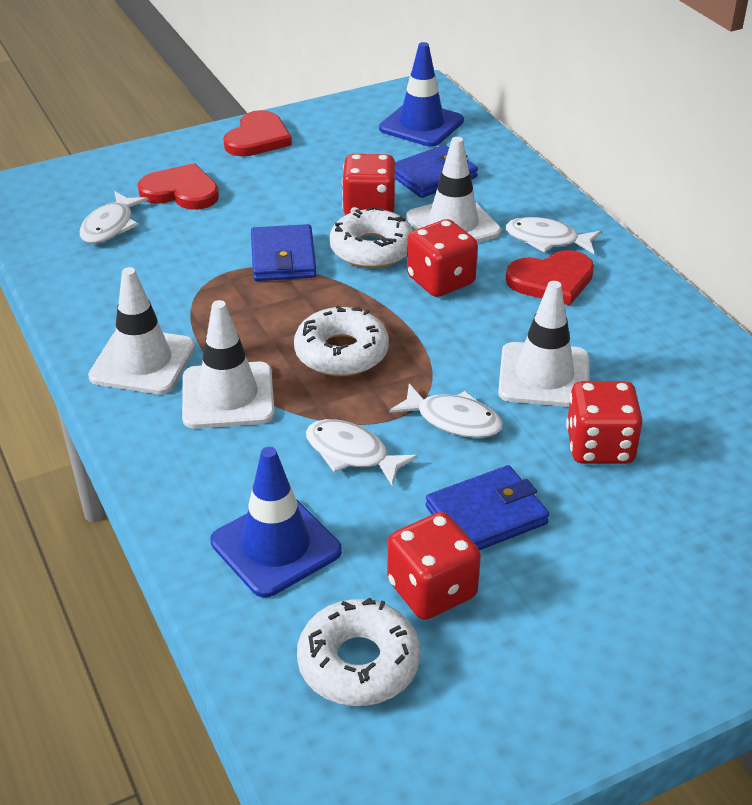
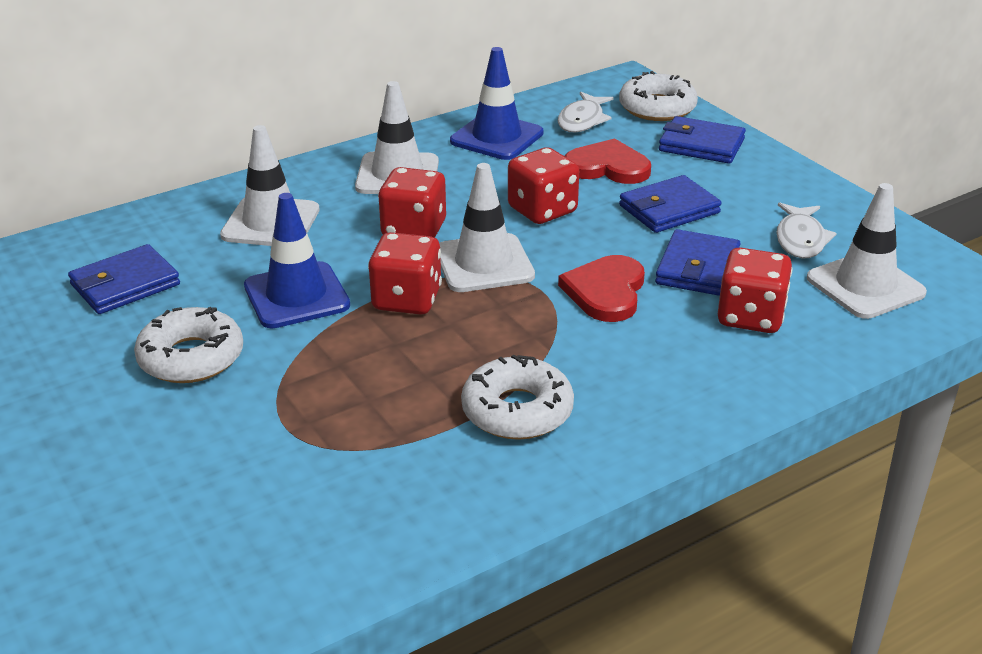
blue wallet: 3 -> 4
red heart: 3 -> 2
white fish: 4 -> 2

